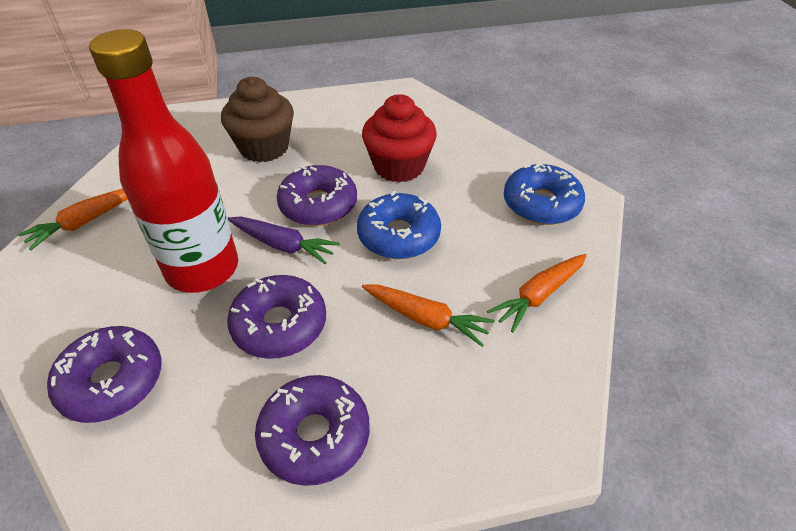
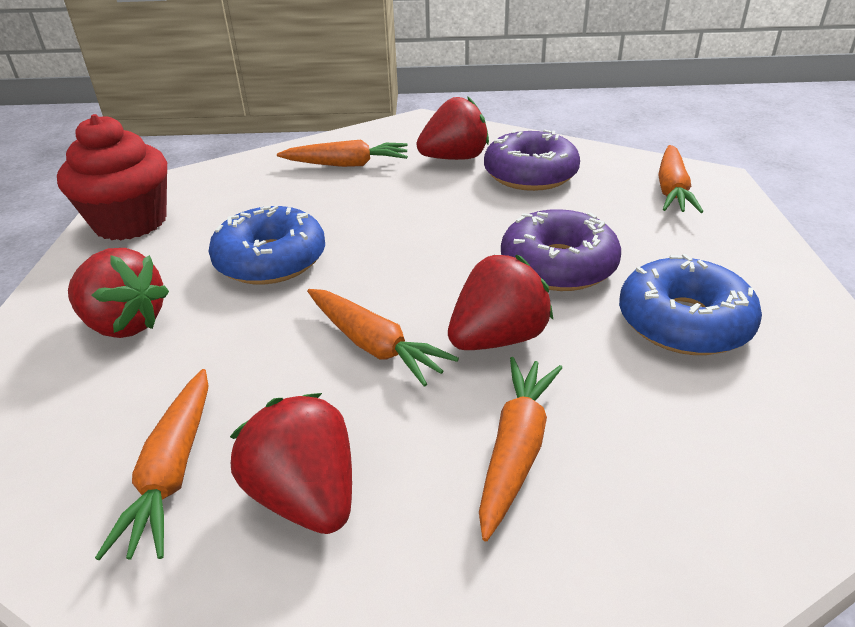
brown cupcake: 1 -> 0
orange carrot: 3 -> 5
purple carrot: 1 -> 0
purple donut: 4 -> 2
red bottle: 1 -> 0
red strawberry: 0 -> 4

